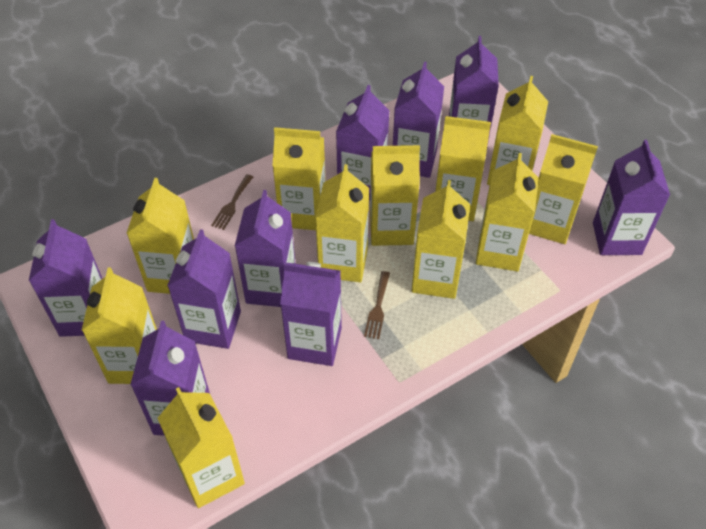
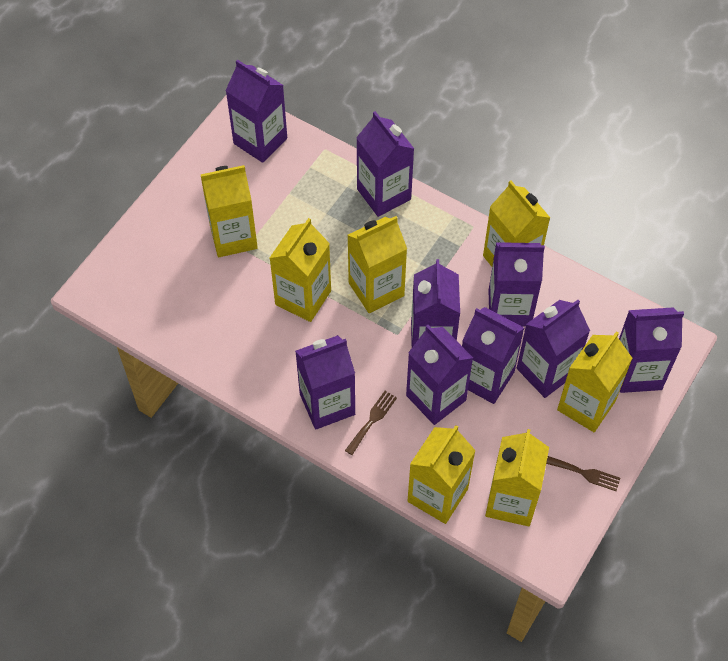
yellow carton: 11 -> 7

